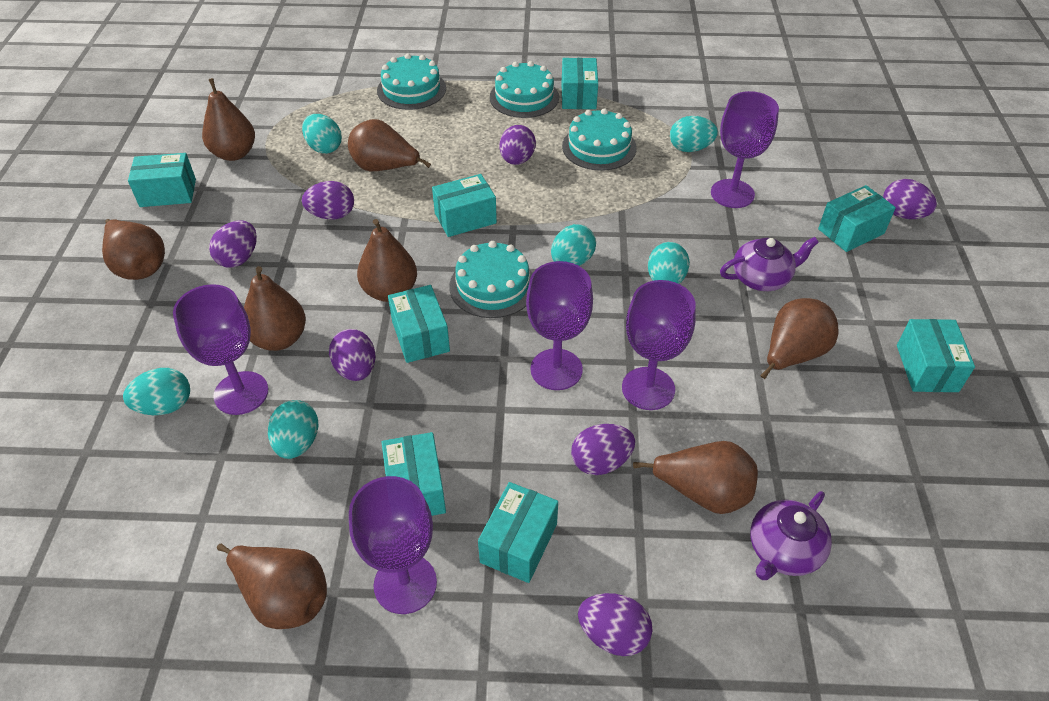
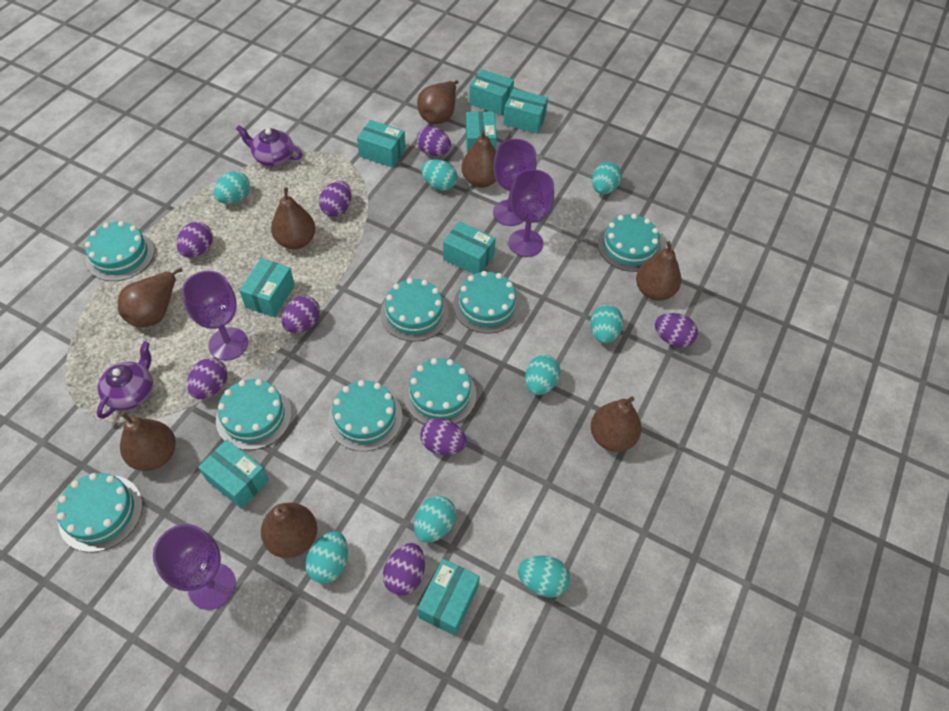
purple egg: 7 -> 8
purple goblet: 5 -> 4
turquoise cake: 4 -> 8
turquoise egg: 6 -> 8

